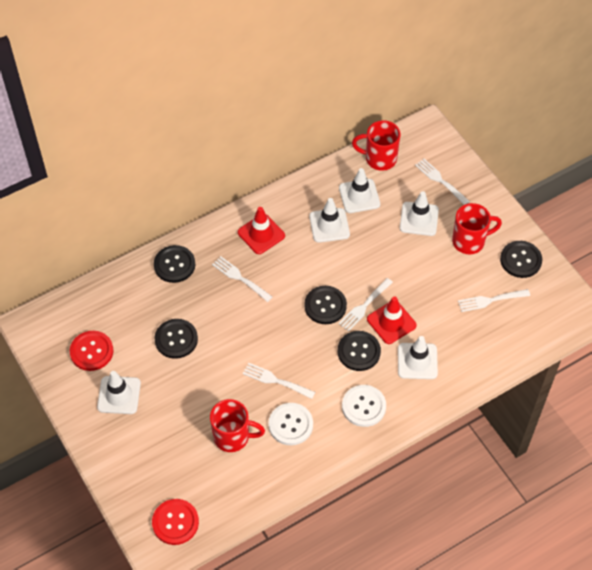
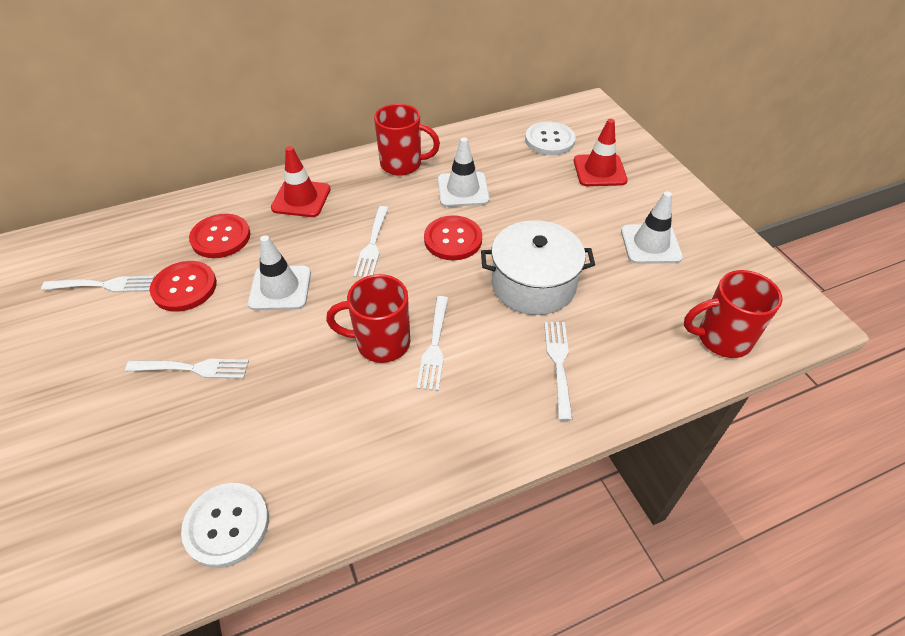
black button: 5 -> 0
red button: 2 -> 3
white pot: 0 -> 1
white traffic cone: 5 -> 3

